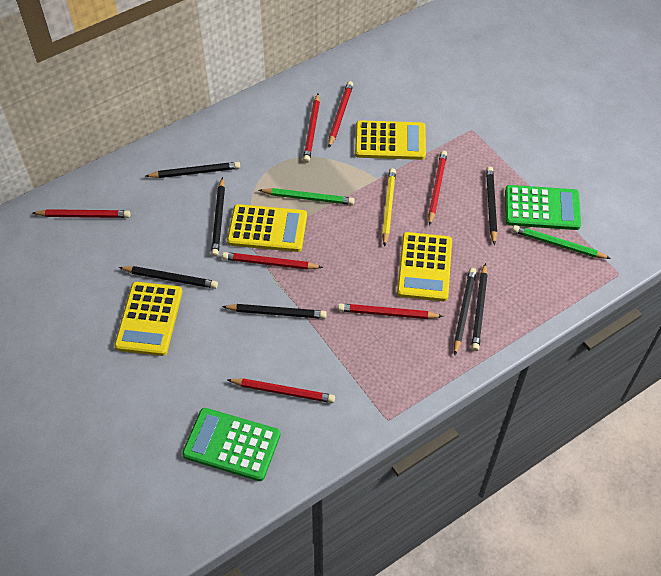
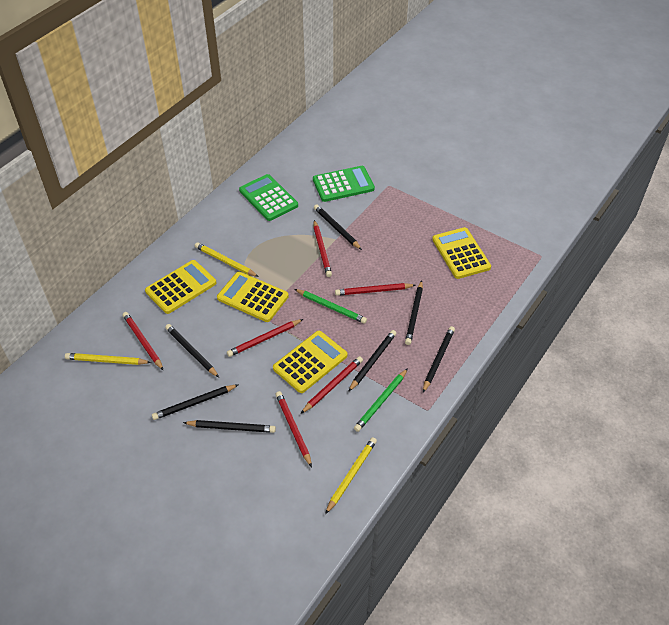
red pencil: 7 -> 6
yellow pencil: 1 -> 3

